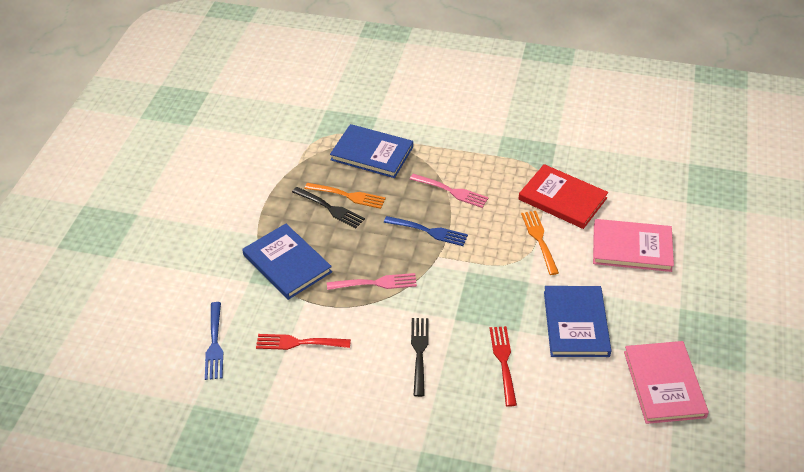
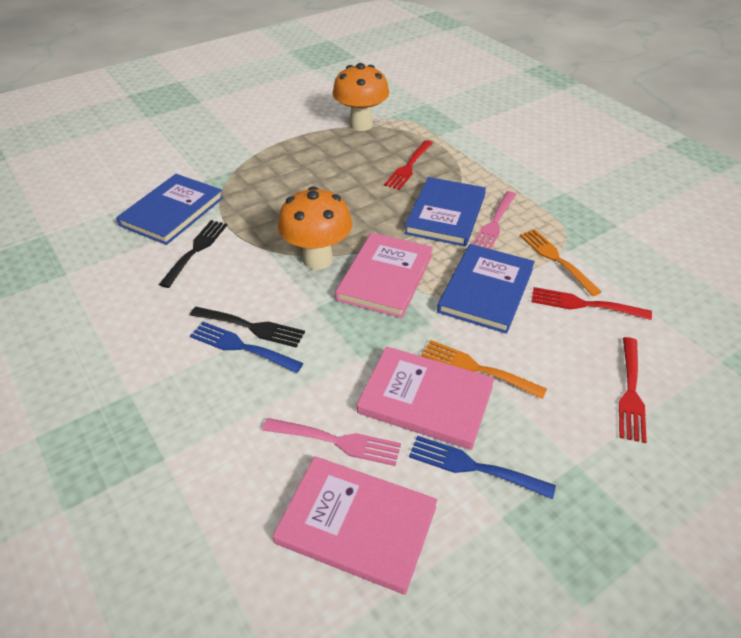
orange mushroom: 0 -> 2
pink book: 2 -> 3
red book: 1 -> 0
red fork: 2 -> 3

